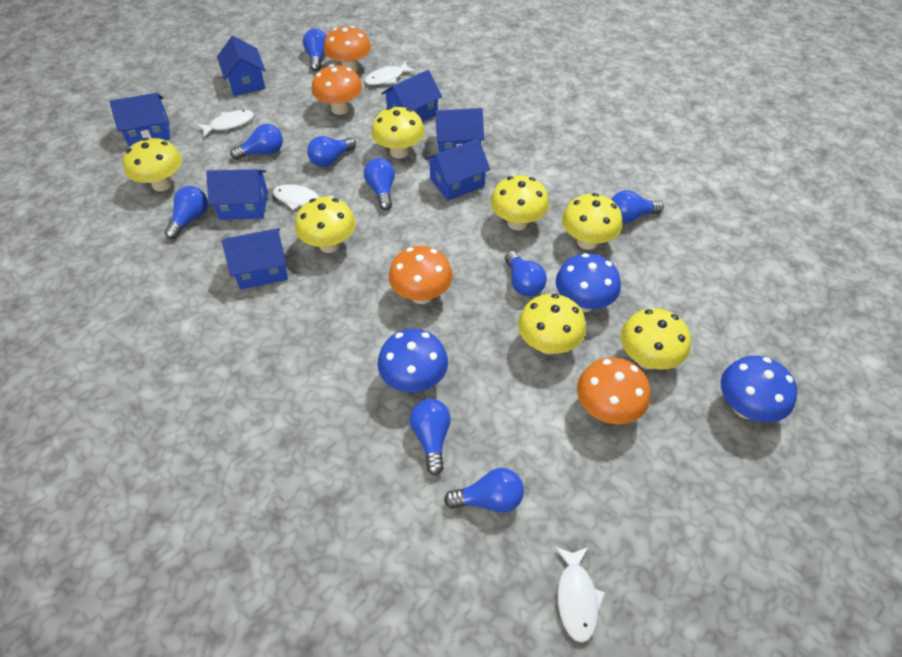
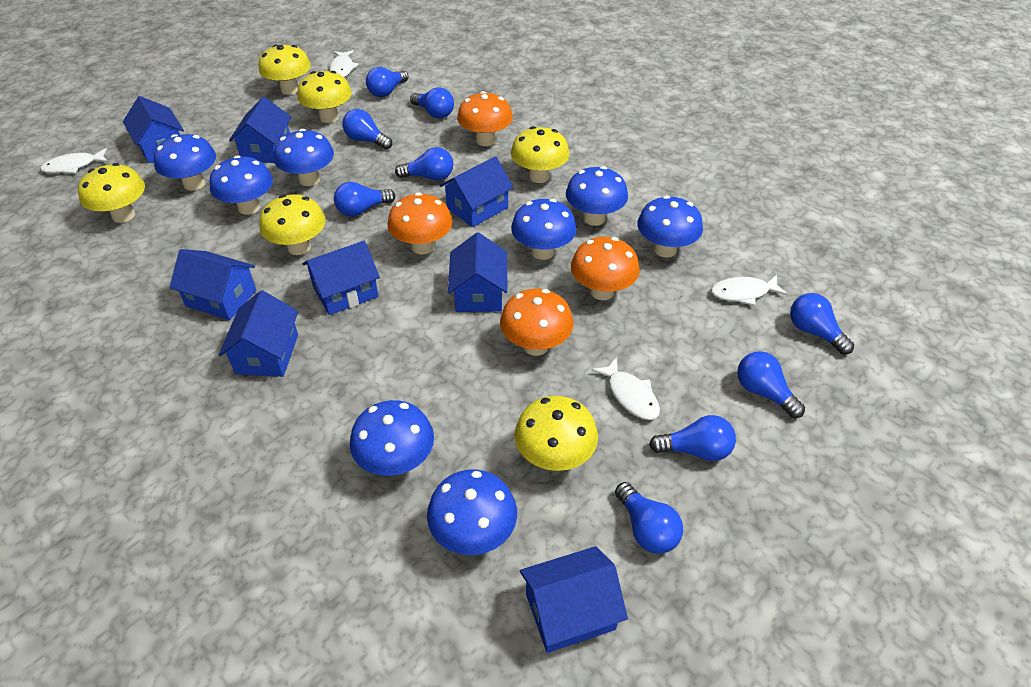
blue house: 7 -> 8
blue mushroom: 3 -> 8
yellow mushroom: 7 -> 6

